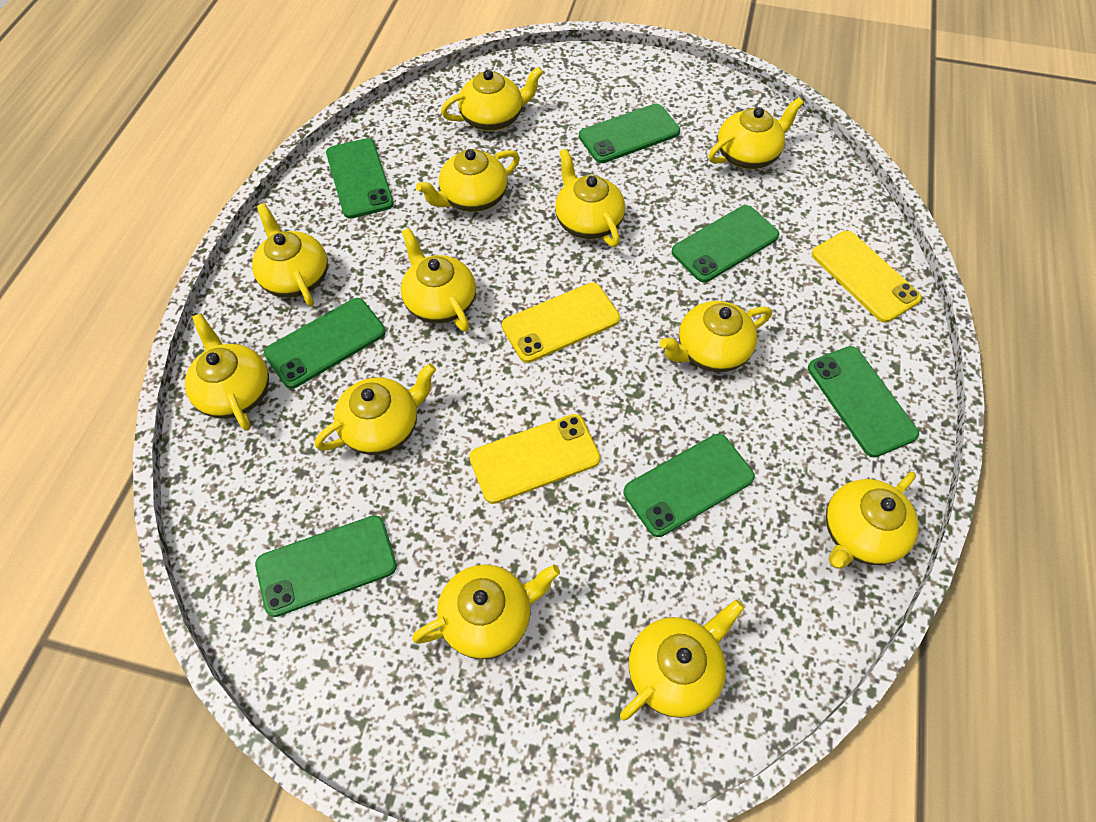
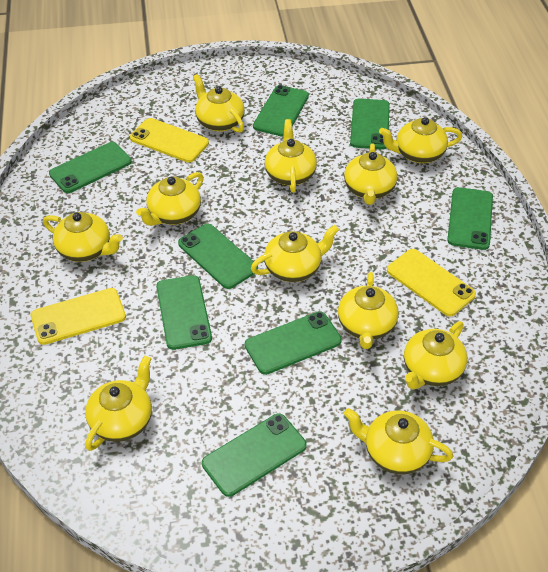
green phone: 7 -> 8
yellow teapot: 12 -> 11

